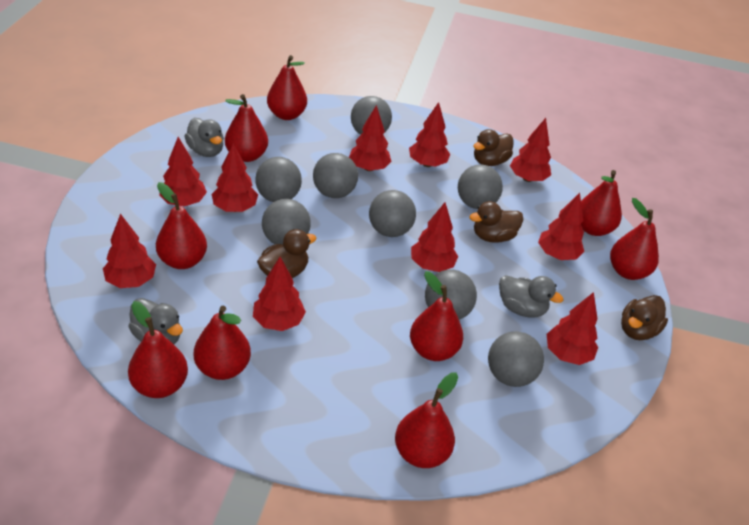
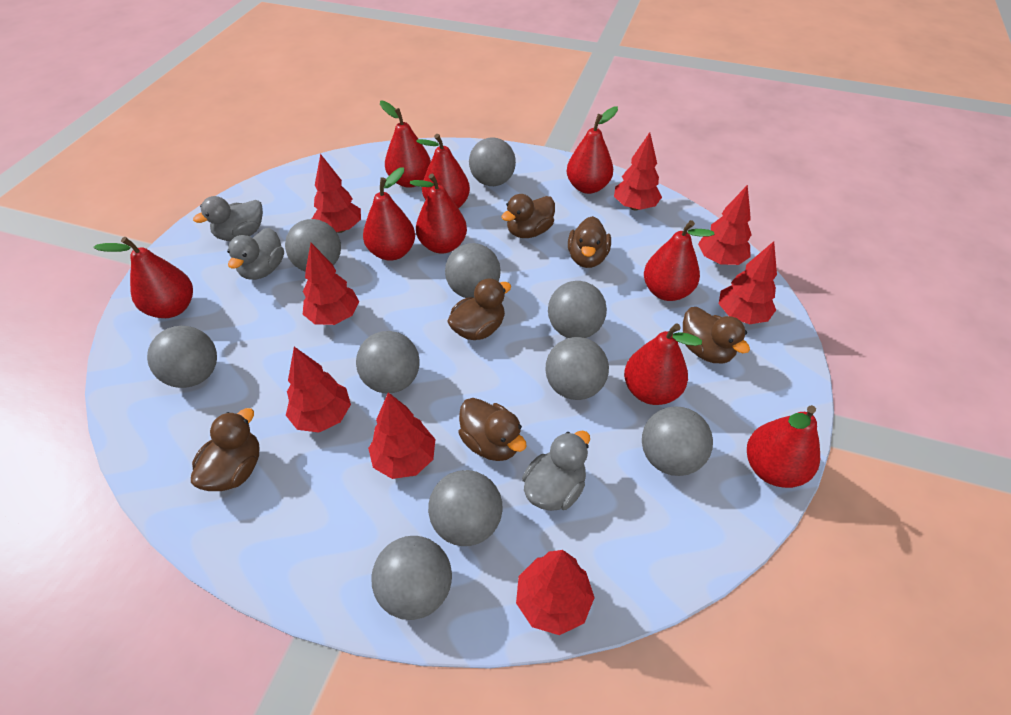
brown duck: 4 -> 6
grey ball: 8 -> 10
red tree: 10 -> 8

